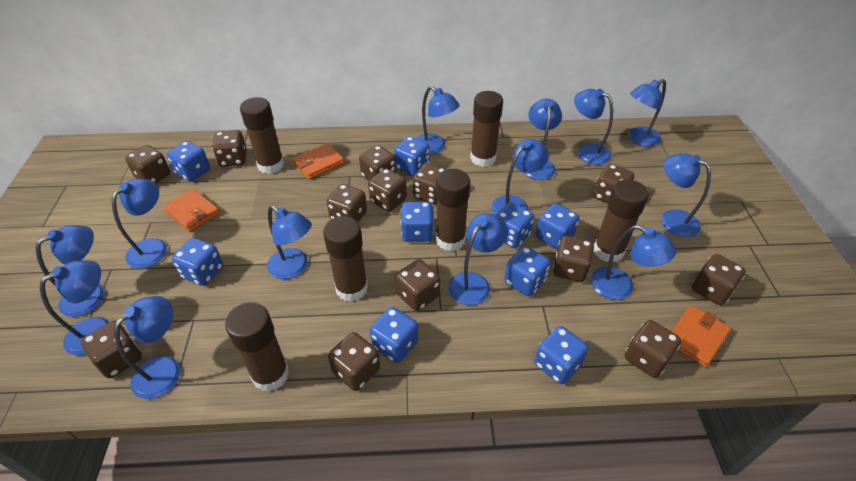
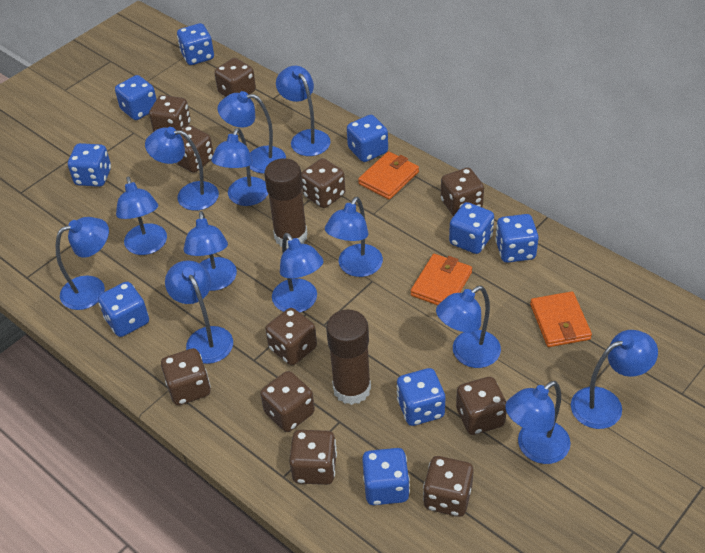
brown dice: 13 -> 11
brown glue stick: 6 -> 2

